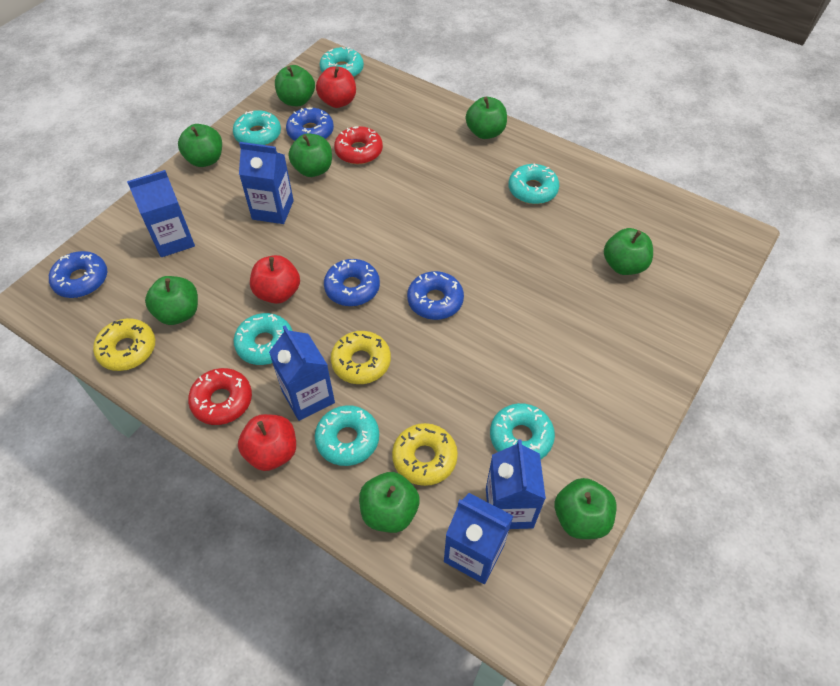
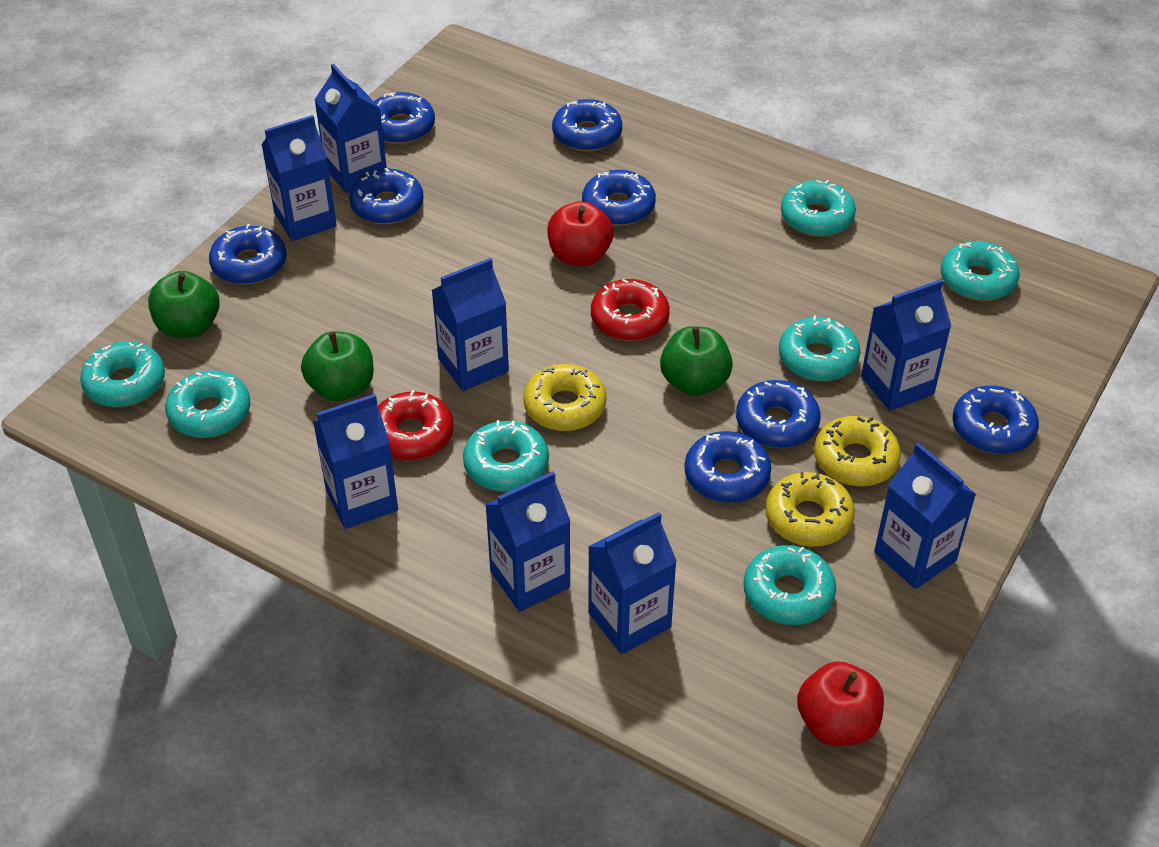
blue carton: 5 -> 8
blue donut: 4 -> 8
green apple: 8 -> 3
red apple: 3 -> 2
turquoise donut: 6 -> 7

